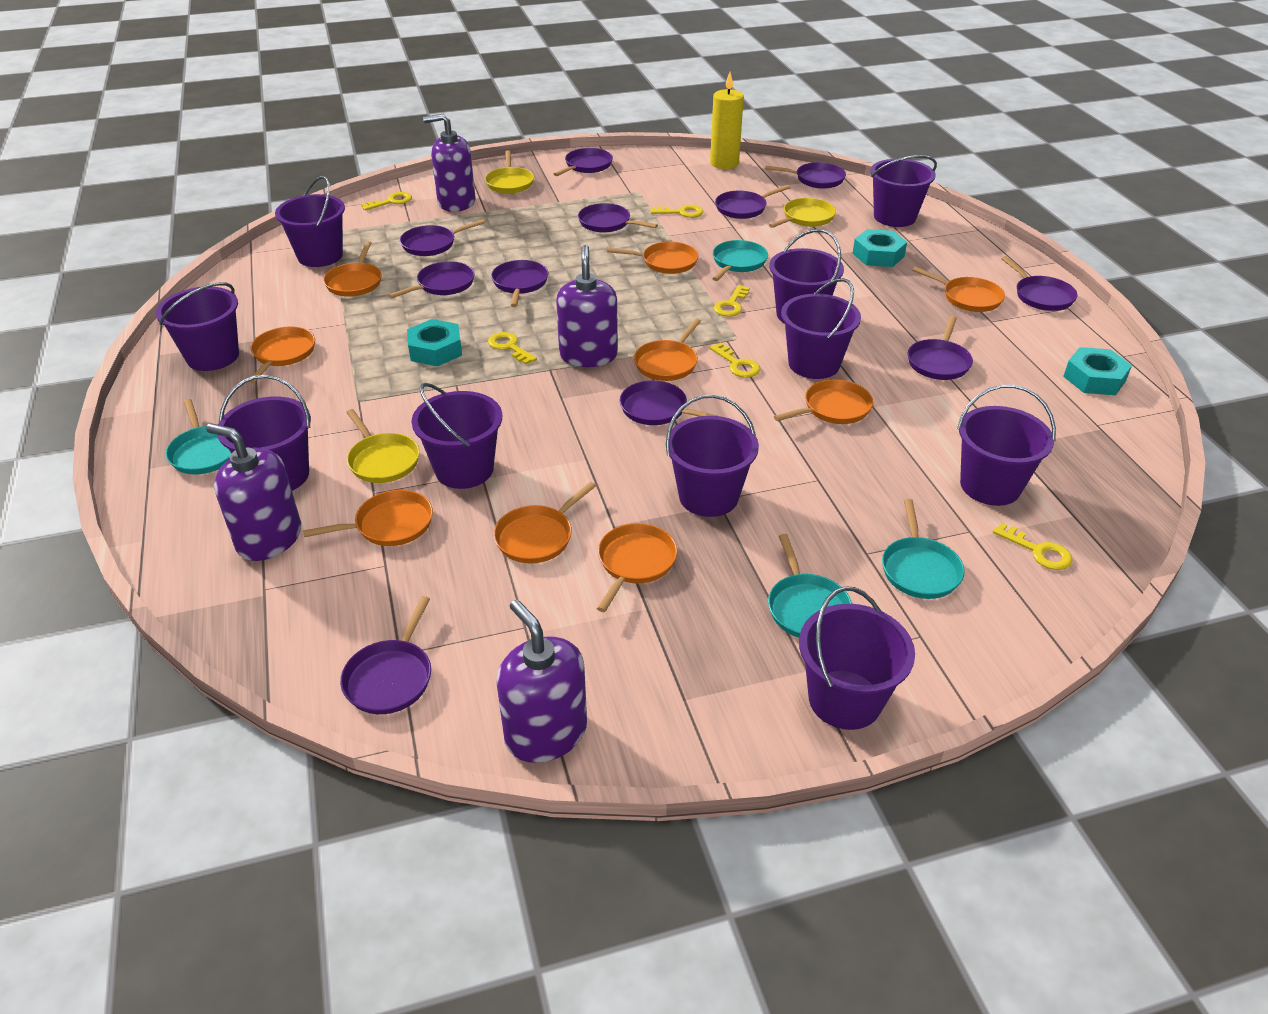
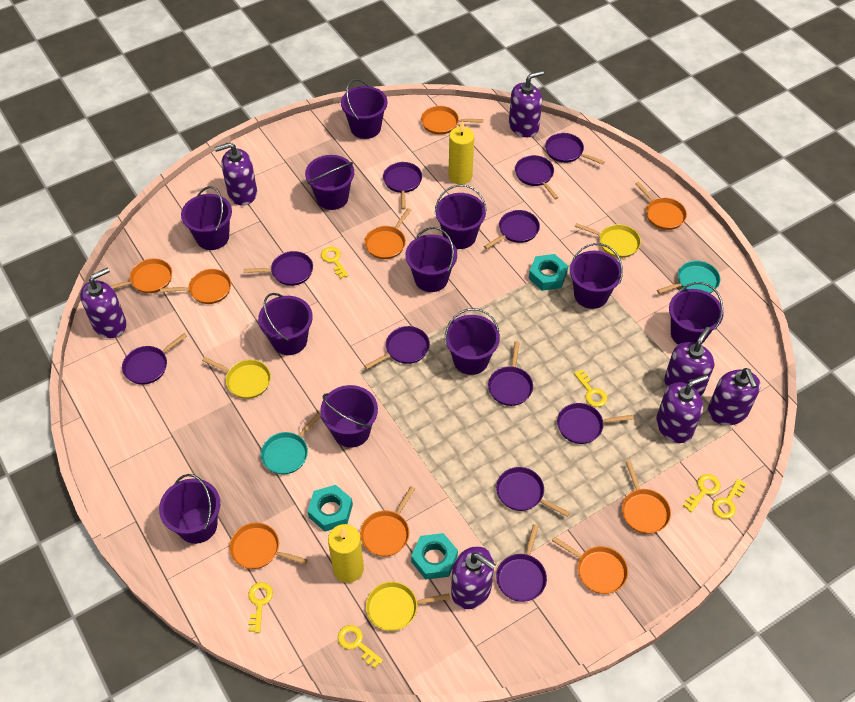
purple bucket: 10 -> 11
purple soap dispenser: 4 -> 7
turquoise pan: 4 -> 2
yellow candle: 1 -> 2

